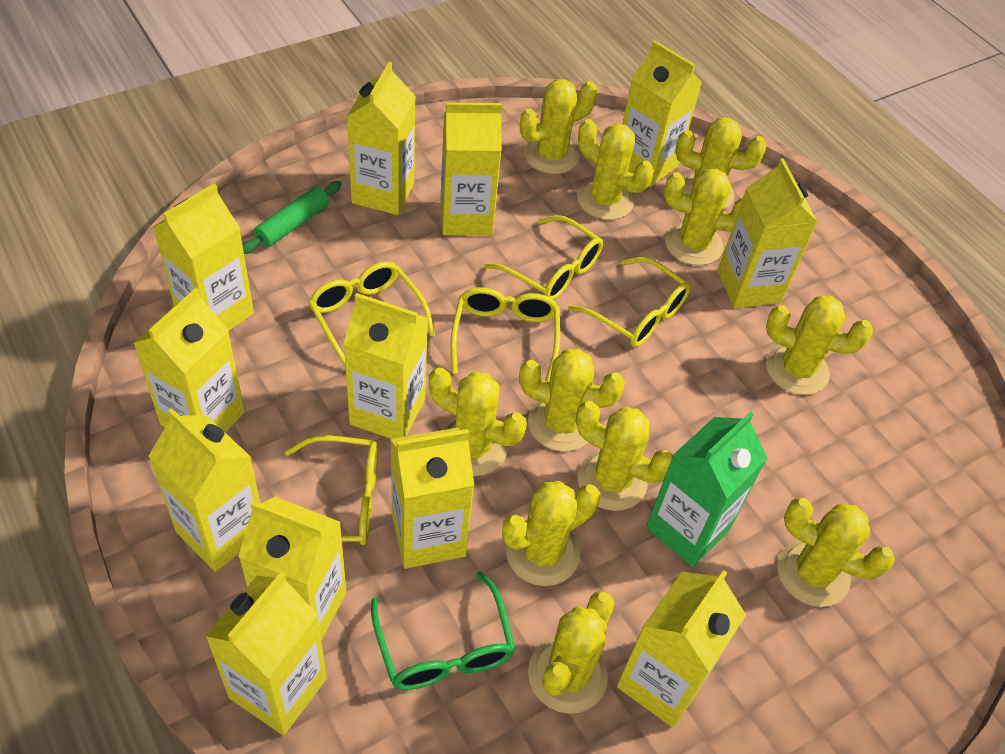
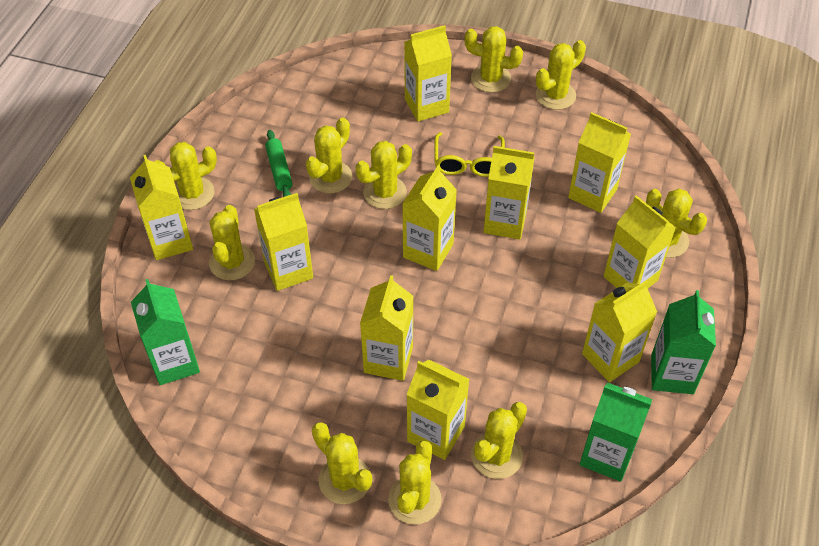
green carton: 1 -> 3
green glasses: 1 -> 0
yellow cactus: 11 -> 10
yellow carton: 12 -> 10
yellow glasses: 5 -> 1

